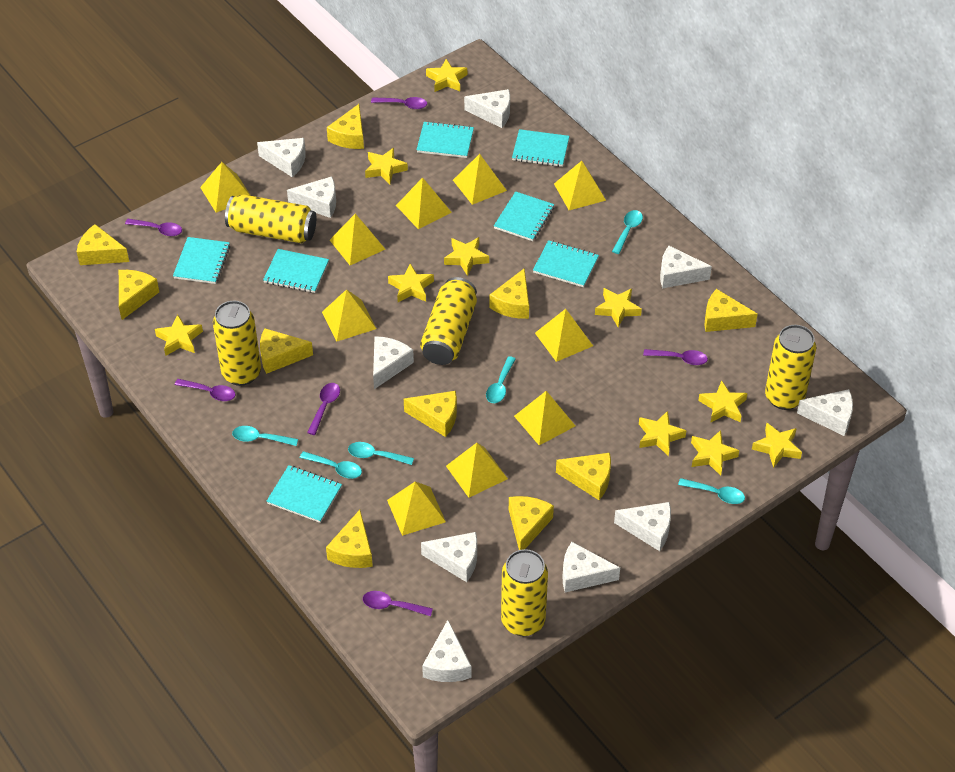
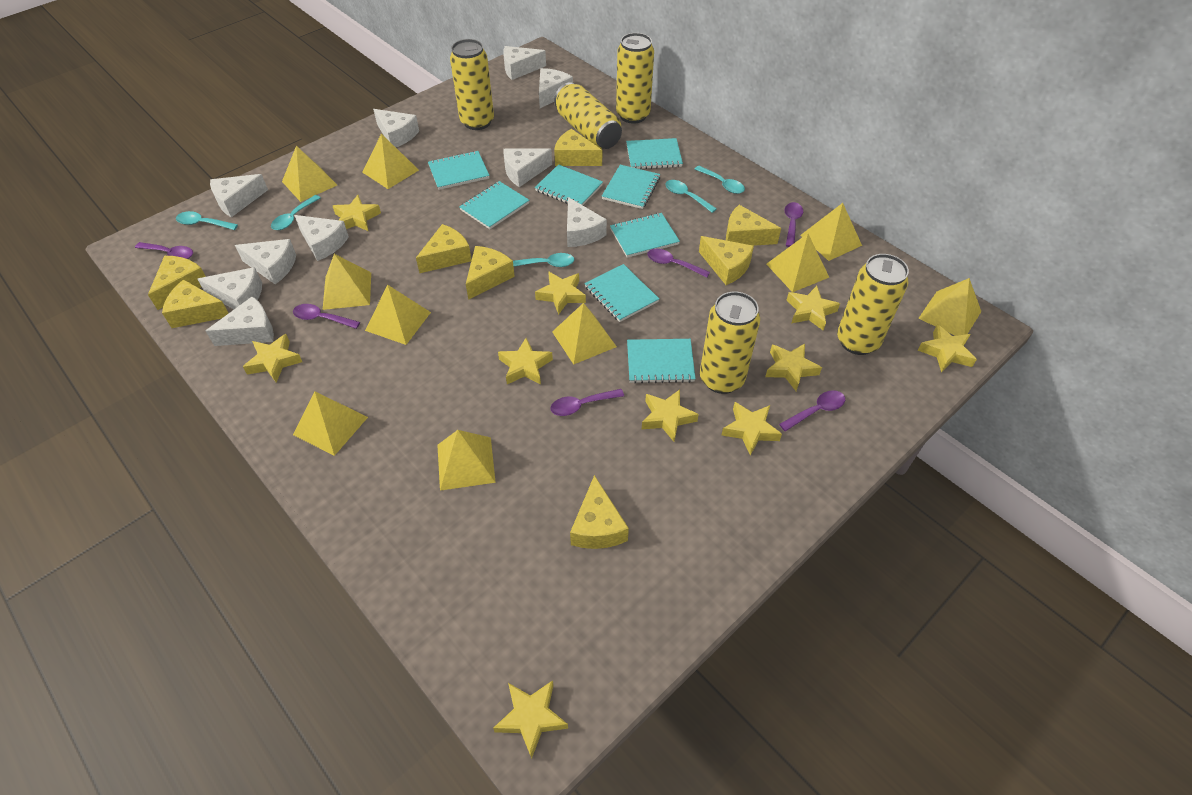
turquoise notebook: 7 -> 8
turquoise spoon: 6 -> 5
yellow cheese: 10 -> 8

